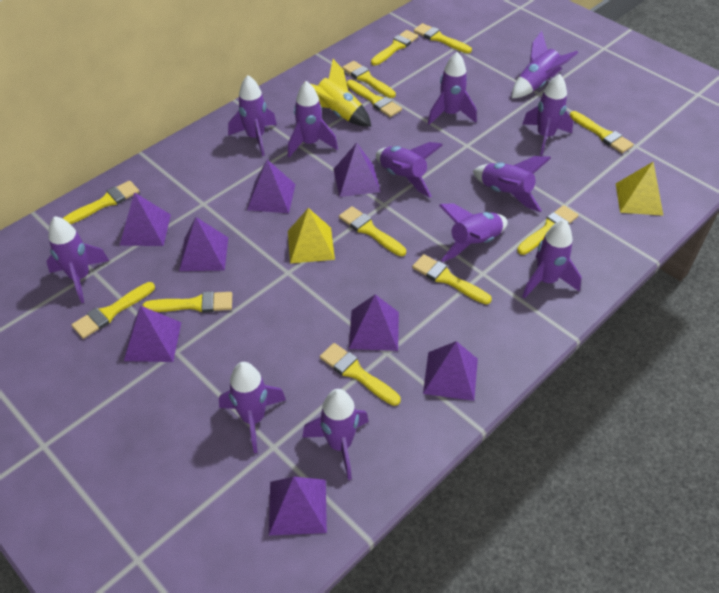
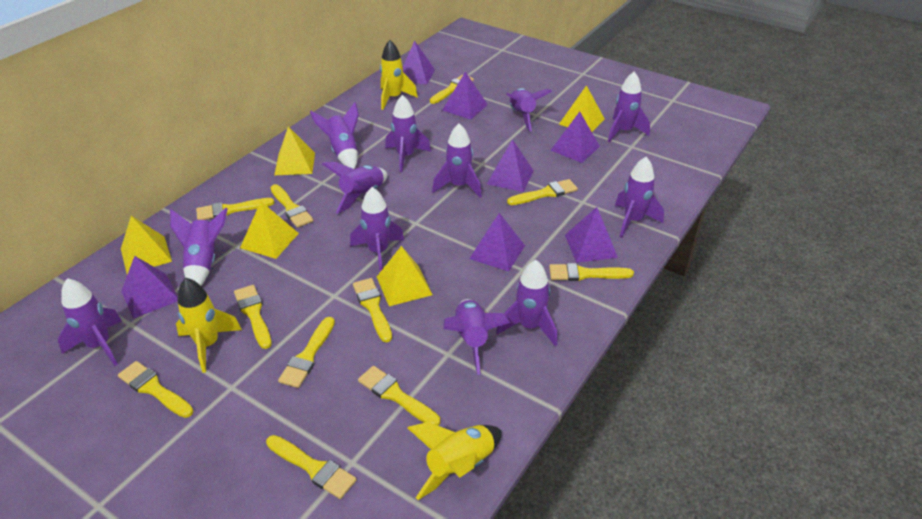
purple pyramid: 8 -> 7
yellow brush: 12 -> 11
yellow pyramid: 2 -> 5
yellow rocket: 1 -> 3

